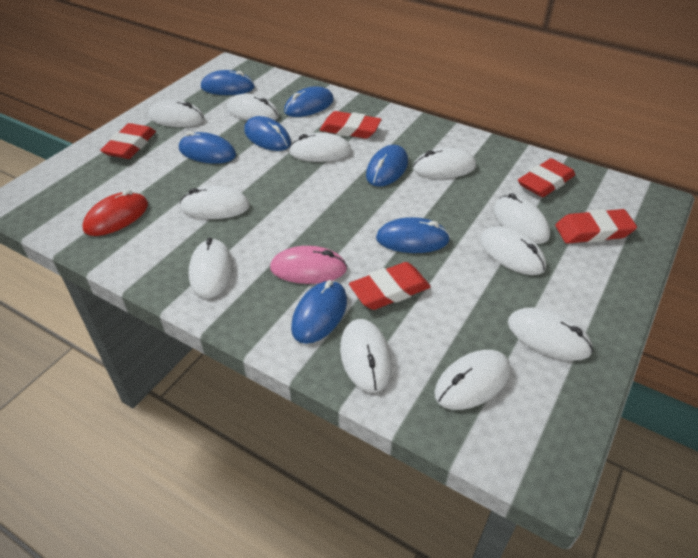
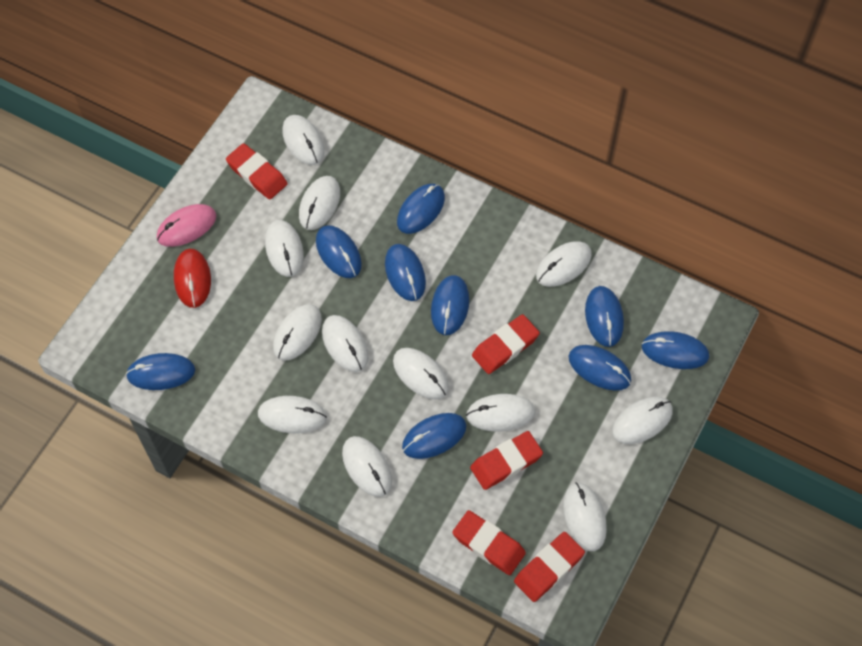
blue mouse: 7 -> 9
white mouse: 11 -> 12

